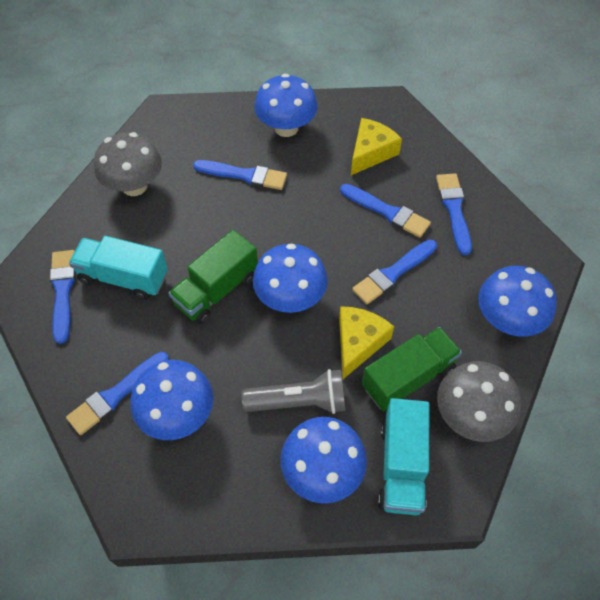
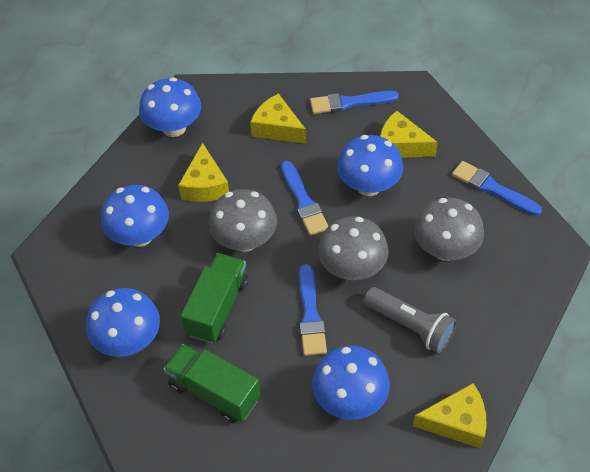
blue brush: 6 -> 4
grey mushroom: 2 -> 3
turquoise truck: 2 -> 0
yellow cheese: 2 -> 4

